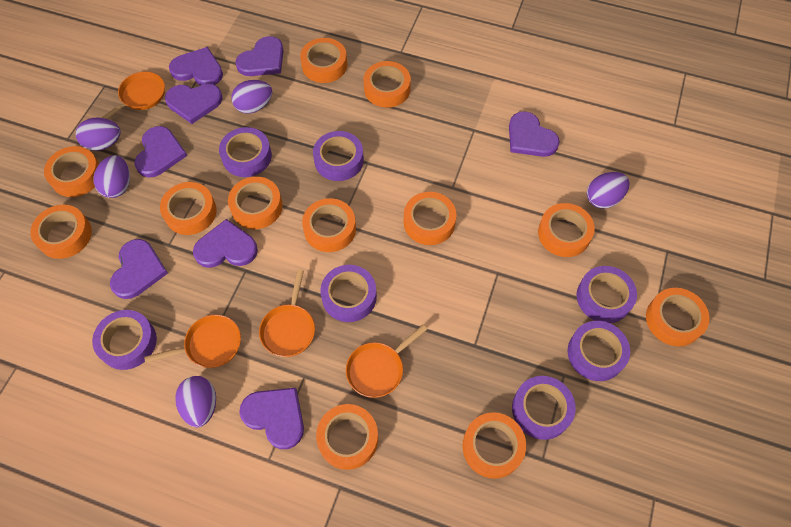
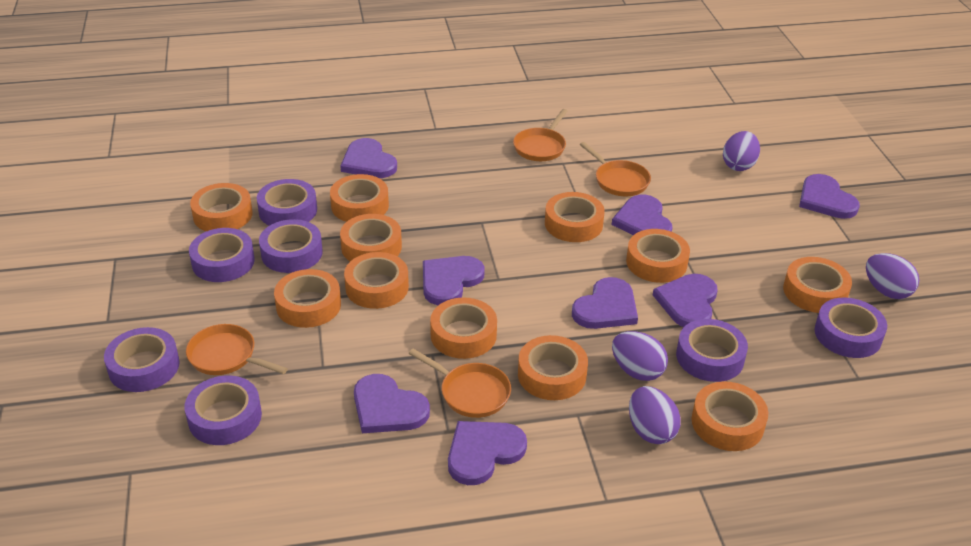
orange tape: 12 -> 11
purple egg: 5 -> 4

